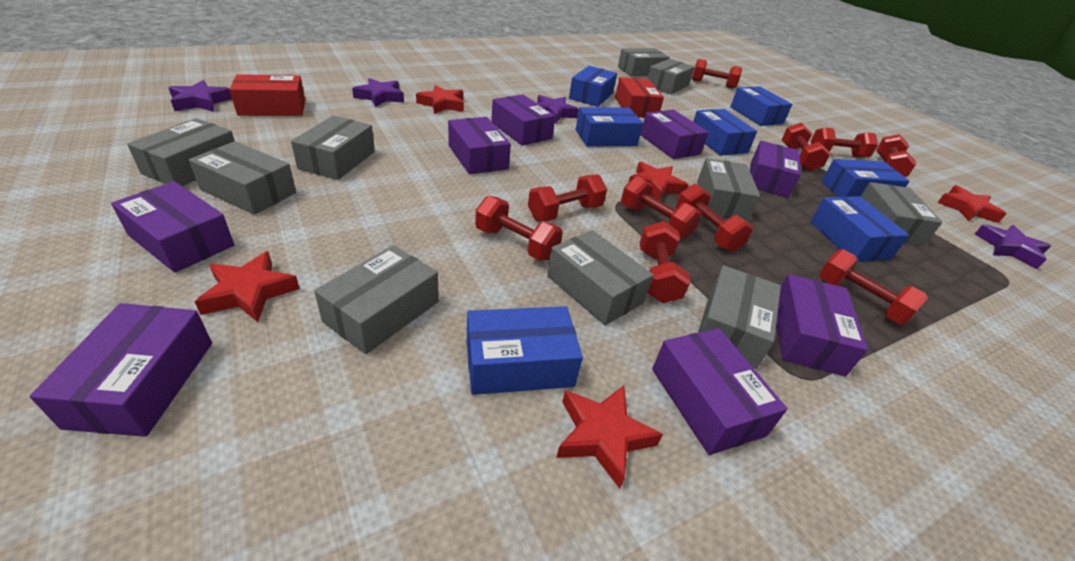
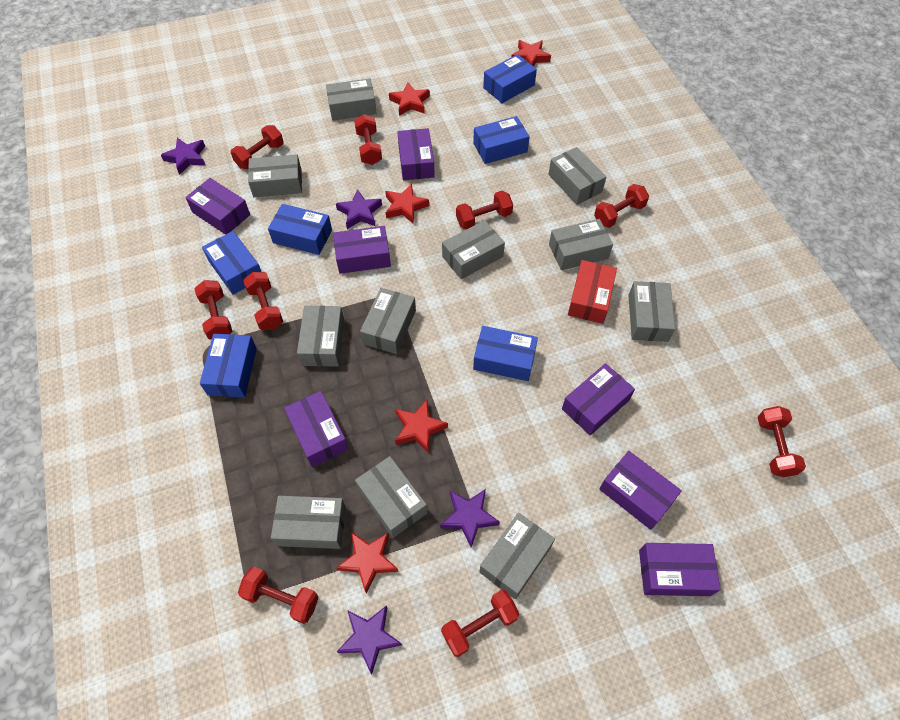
blue box: 7 -> 6
grey box: 10 -> 11
purple box: 8 -> 7
red box: 2 -> 1
red dumbbell: 10 -> 9

